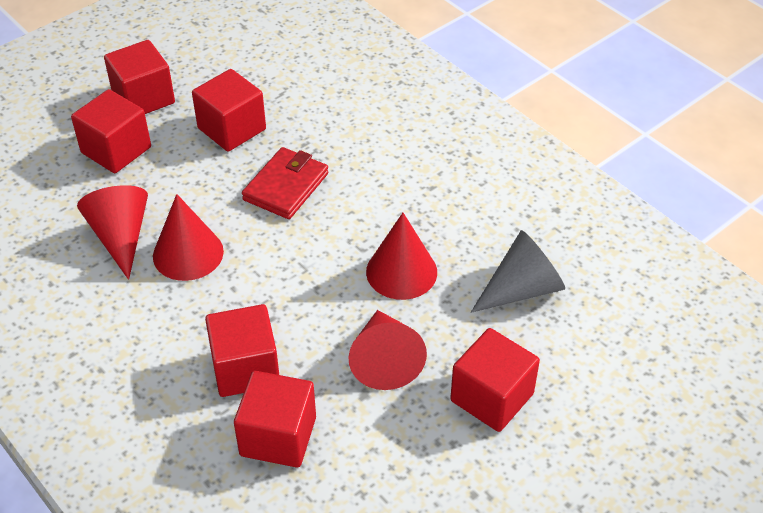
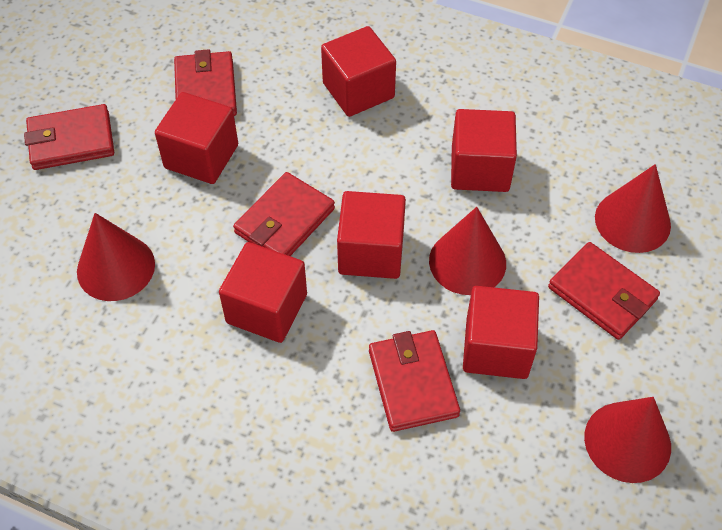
grey cone: 1 -> 0
red wallet: 1 -> 5

